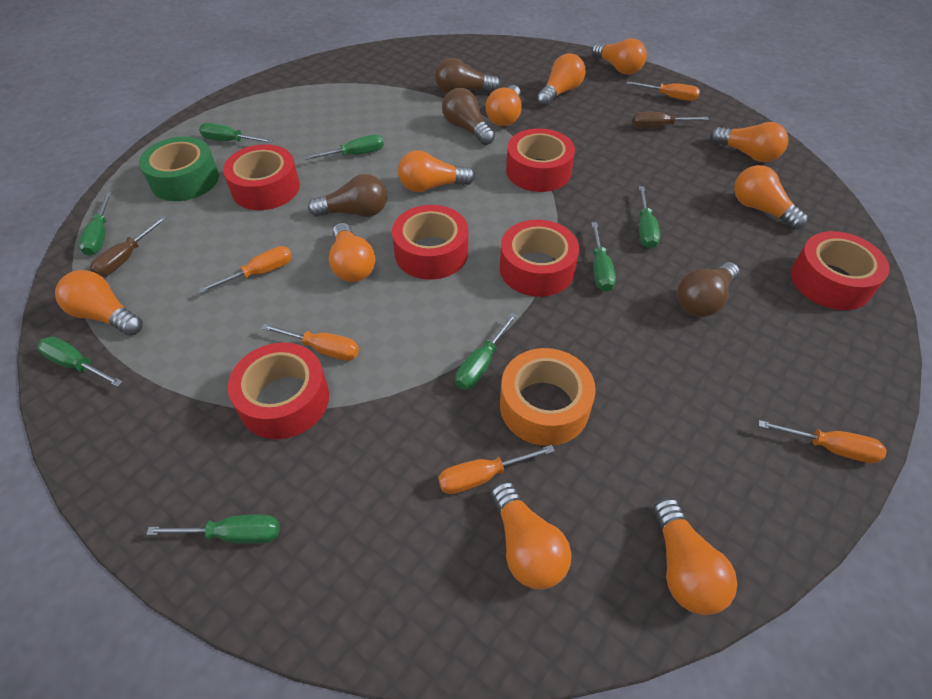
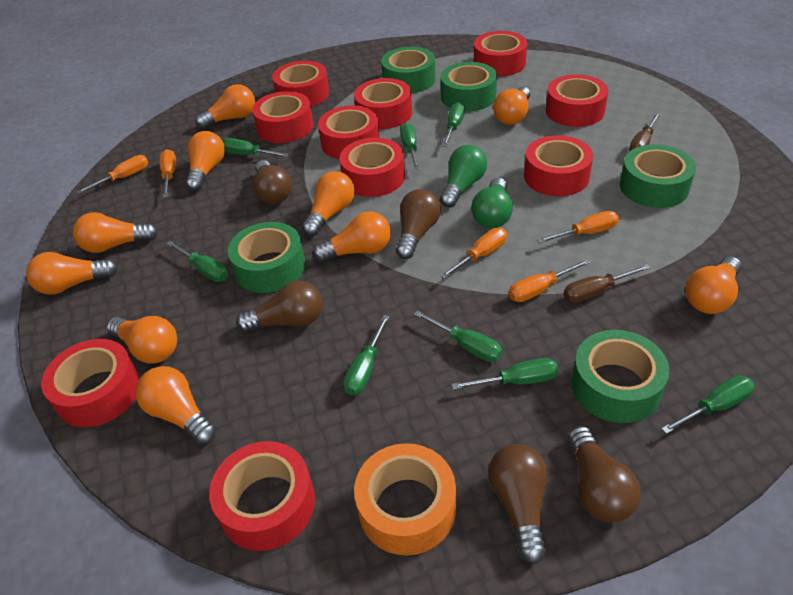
brown light bulb: 4 -> 5
green light bulb: 0 -> 2
green tape: 1 -> 5
red tape: 6 -> 10

